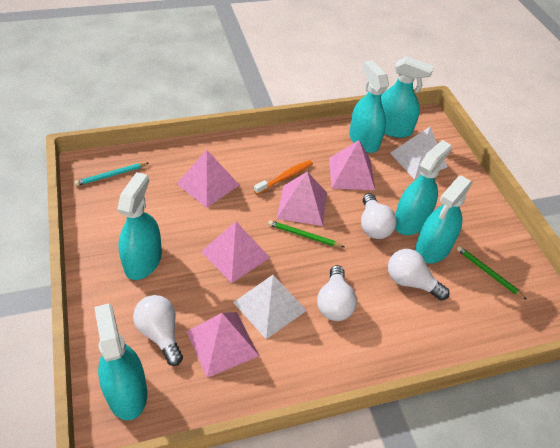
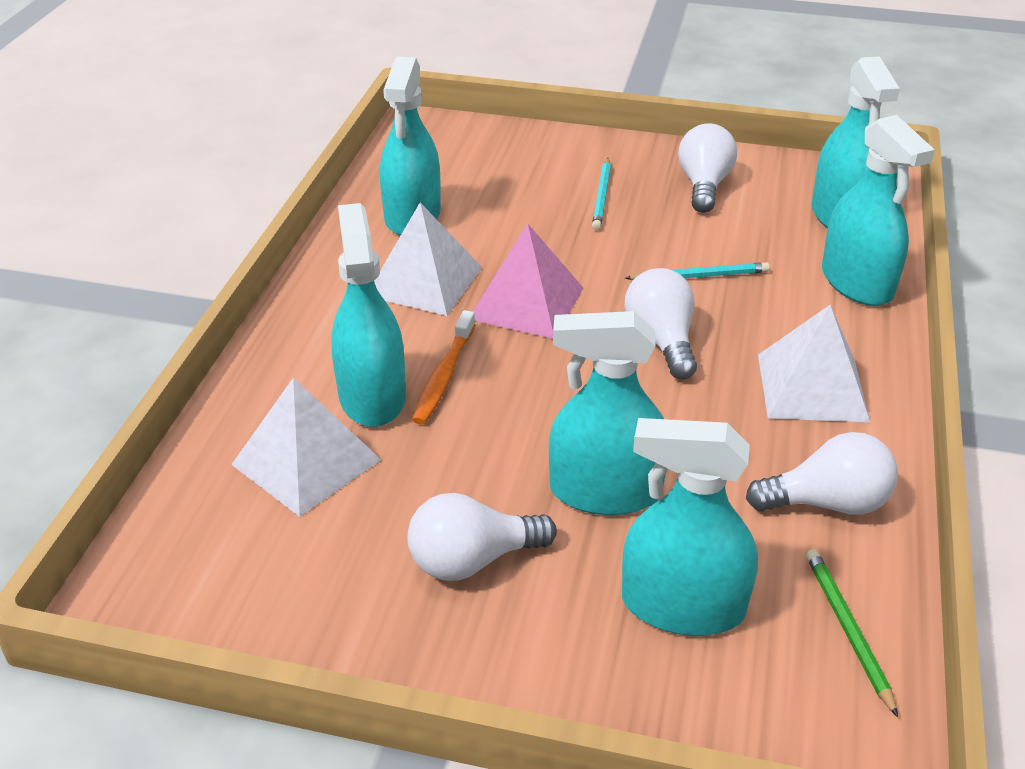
green pencil: 2 -> 1
pink pyramid: 5 -> 1
turquoise pencil: 1 -> 2
white pyramid: 2 -> 3

